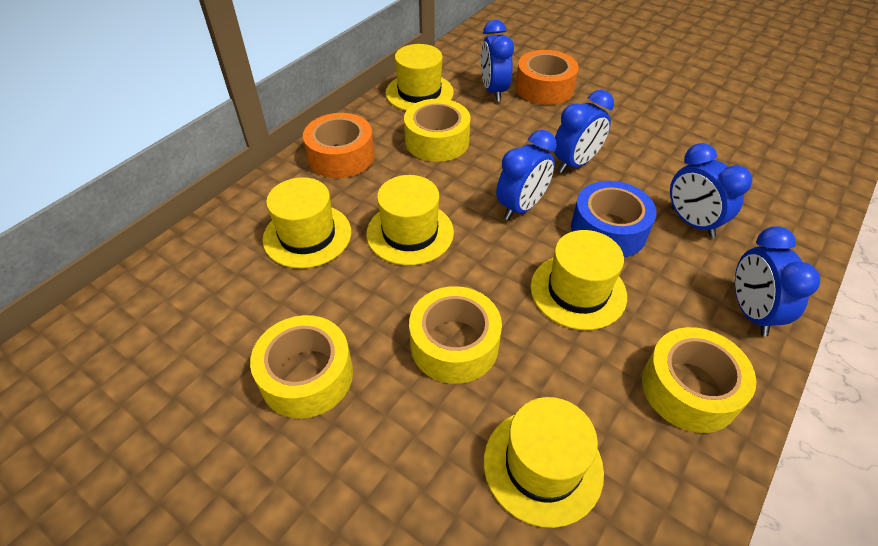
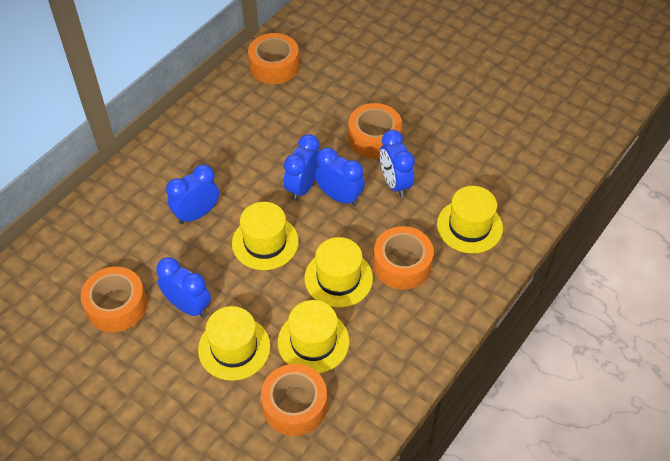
blue tape: 1 -> 0
orange tape: 2 -> 5
yellow tape: 4 -> 0

